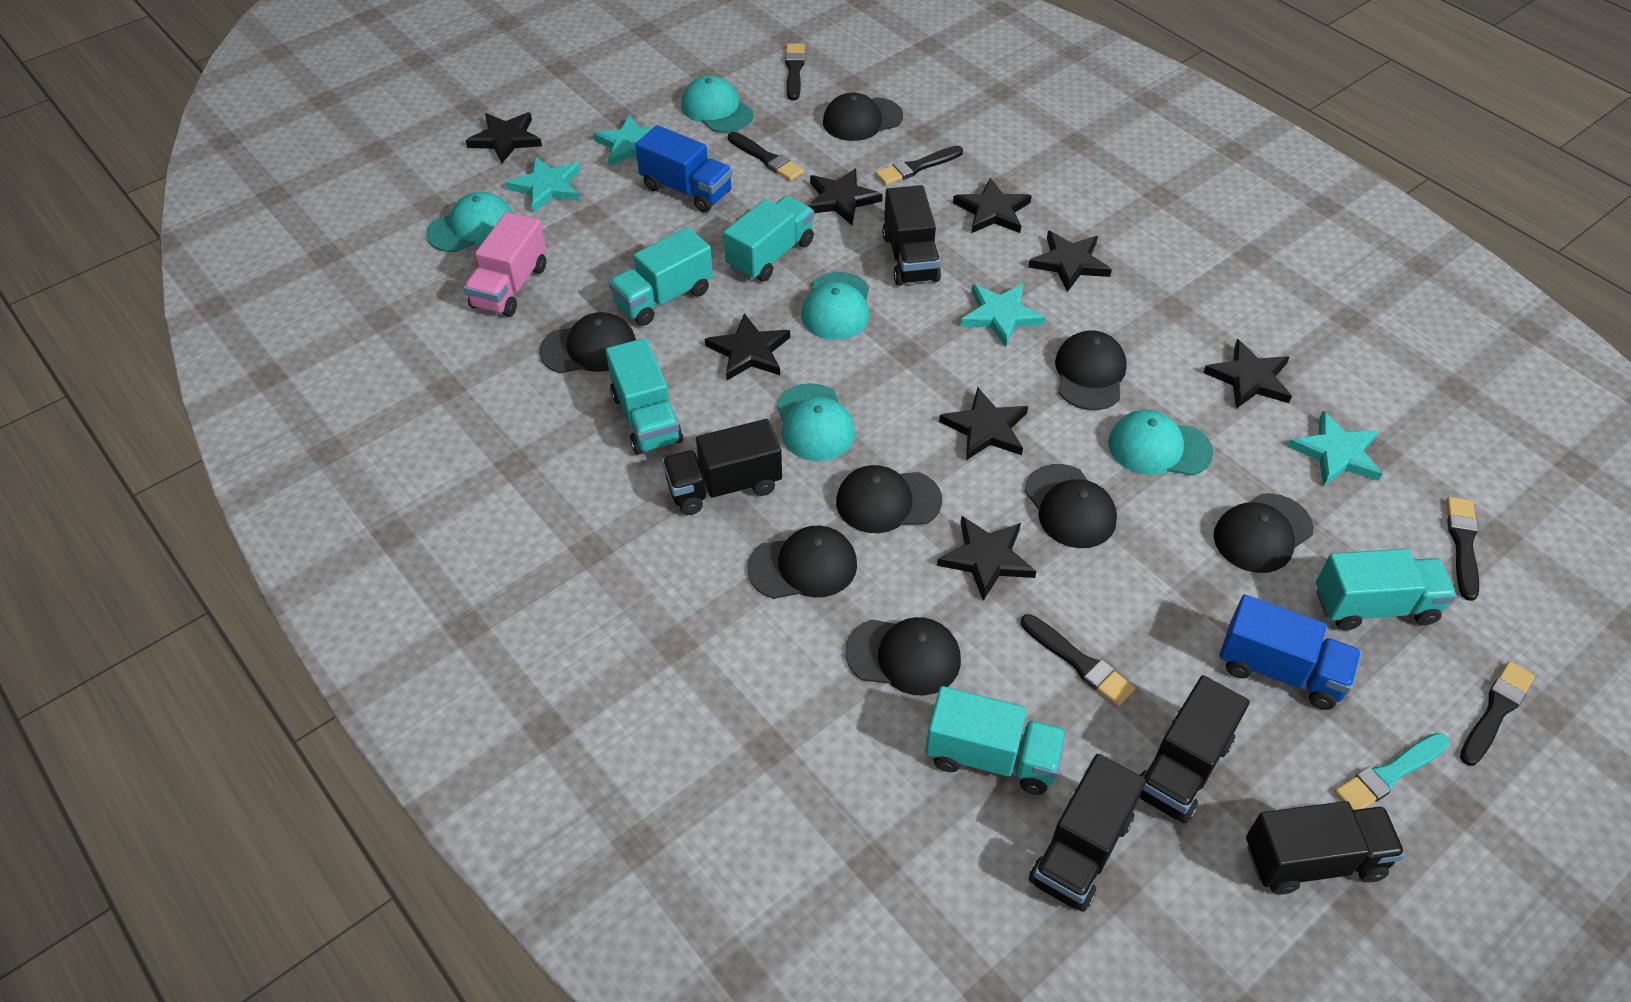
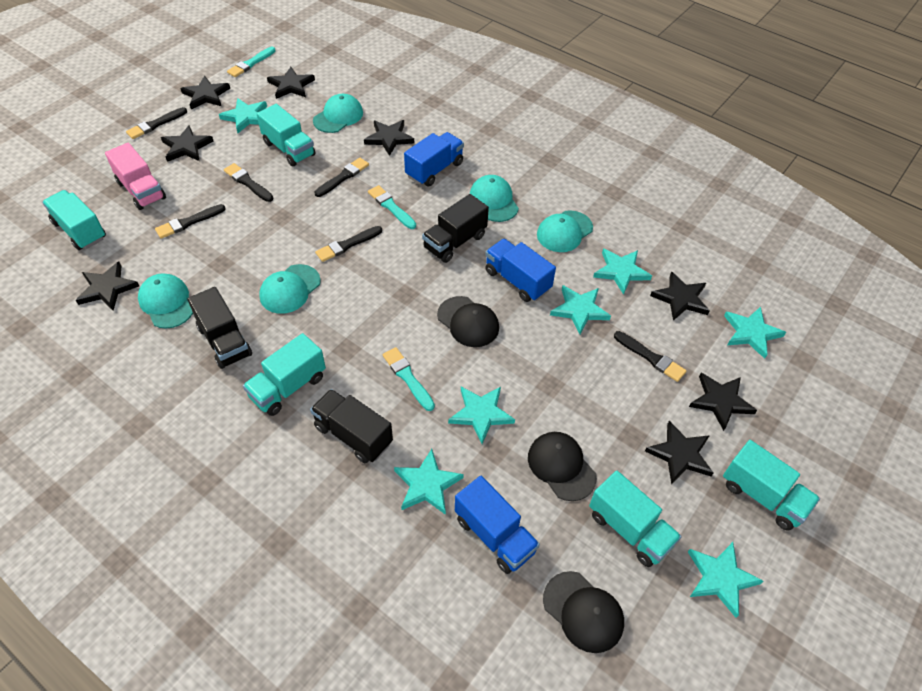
black cap: 8 -> 3
black truck: 5 -> 3
blue truck: 2 -> 3
turquoise brush: 1 -> 3
turquoise star: 4 -> 7

